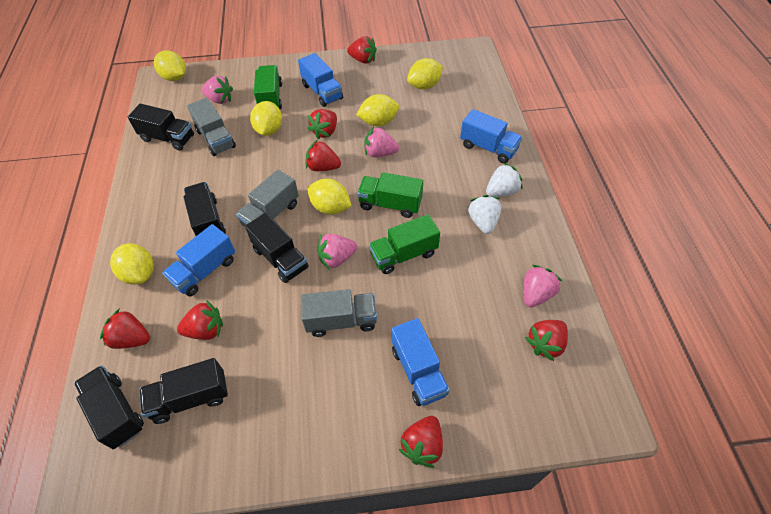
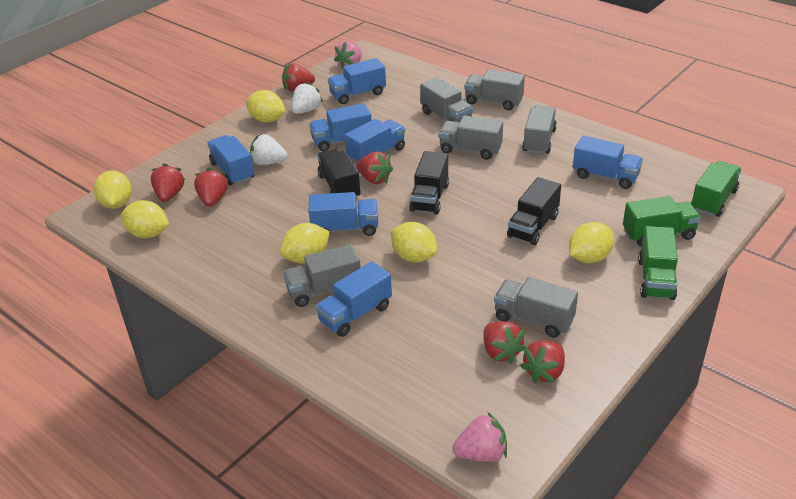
black truck: 5 -> 3
blue truck: 4 -> 7
grey truck: 3 -> 6
pink strawberry: 4 -> 2
red strawberry: 7 -> 6

